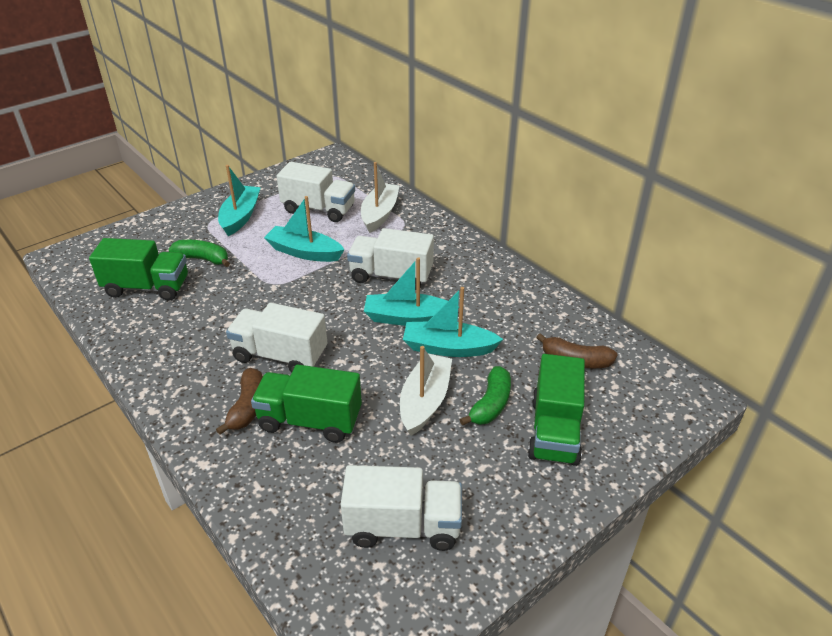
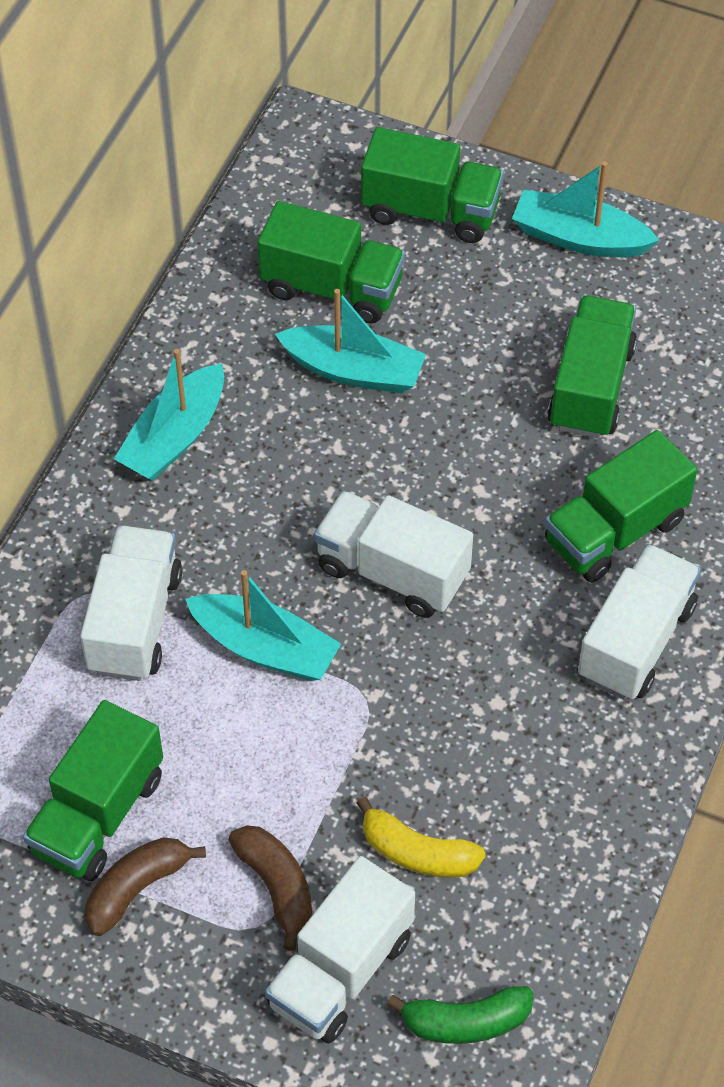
green banana: 2 -> 1
green truck: 3 -> 5
white boat: 2 -> 0
yellow banana: 0 -> 1

